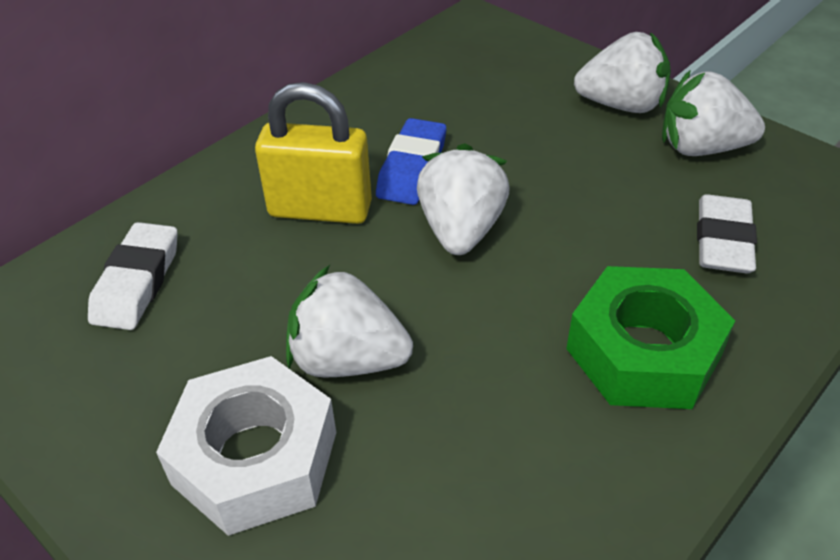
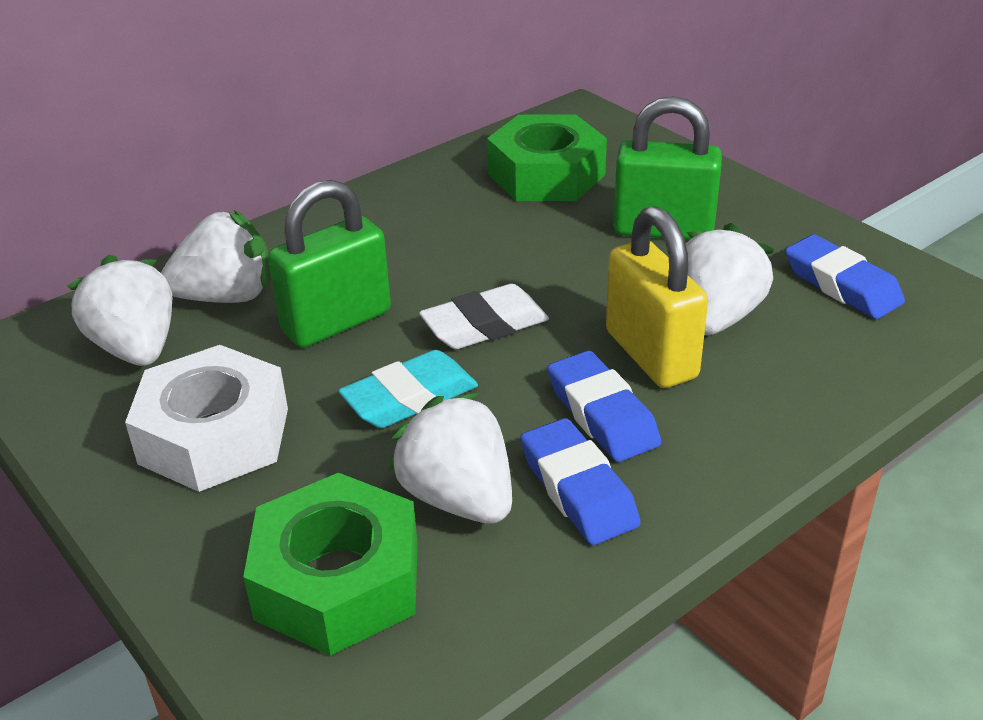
blue eraser: 1 -> 3
green nut: 1 -> 2
green padlock: 0 -> 2
turquoise eraser: 0 -> 1
white eraser: 2 -> 1

